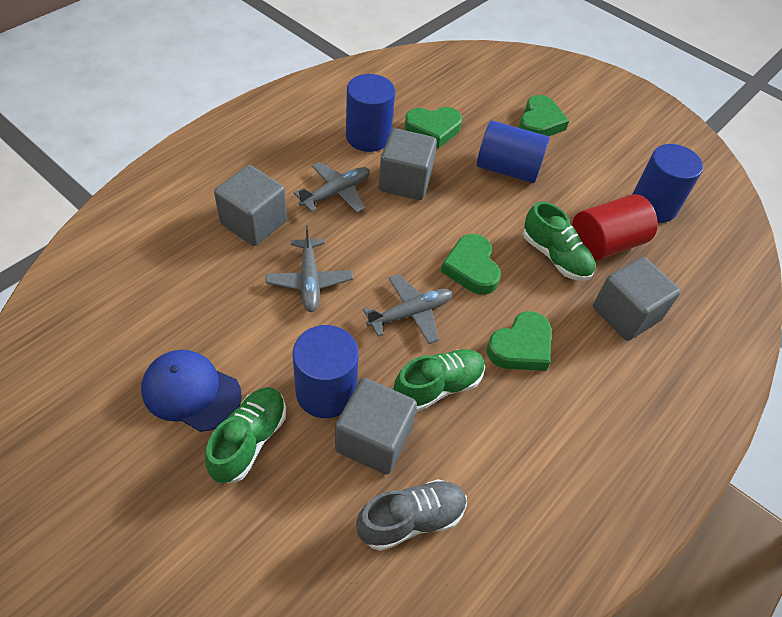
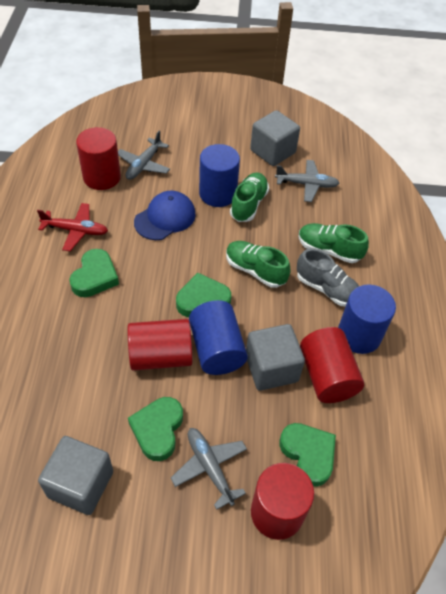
blue cylinder: 4 -> 3
grey cube: 4 -> 3
red cylinder: 1 -> 4
red plane: 0 -> 1

